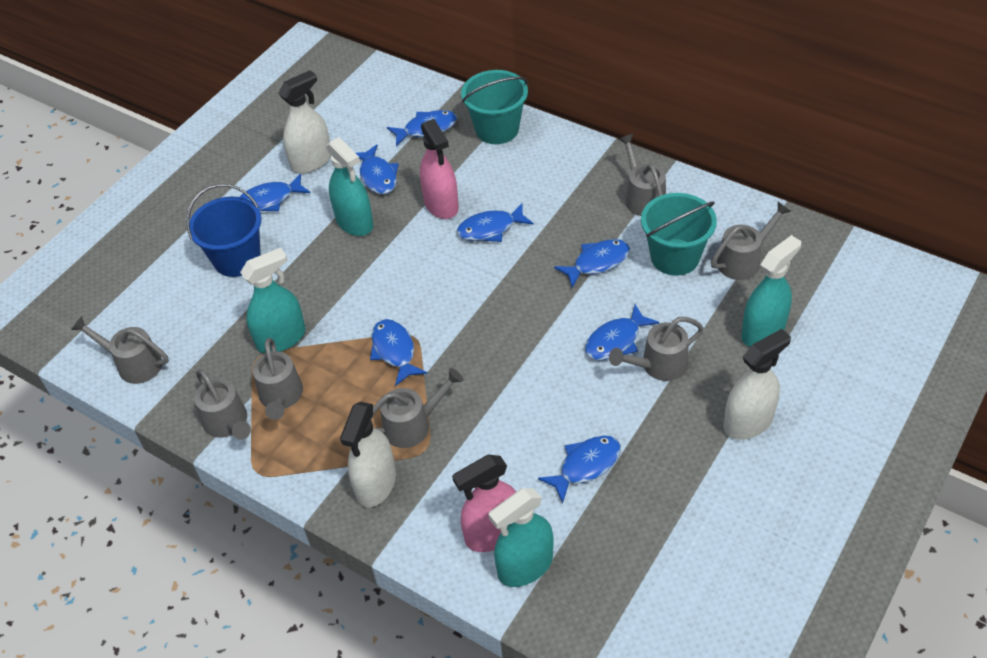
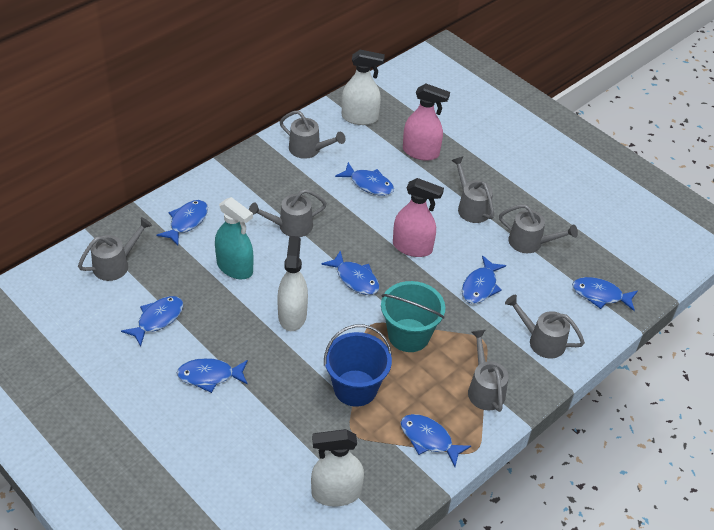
turquoise bucket: 2 -> 1
turquoise spray bottle: 4 -> 1

